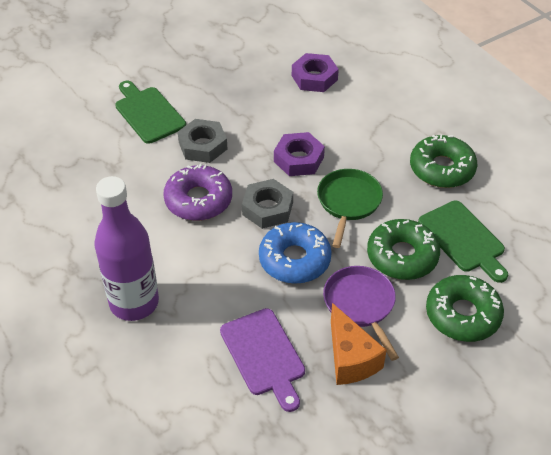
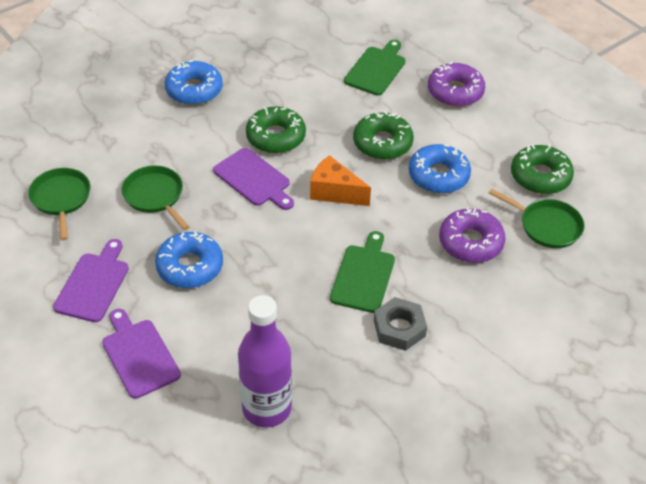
blue donut: 1 -> 3
green pan: 1 -> 3
grey nut: 2 -> 1
purple cutting board: 1 -> 3
purple donut: 1 -> 2
purple nut: 2 -> 0
purple pan: 1 -> 0

